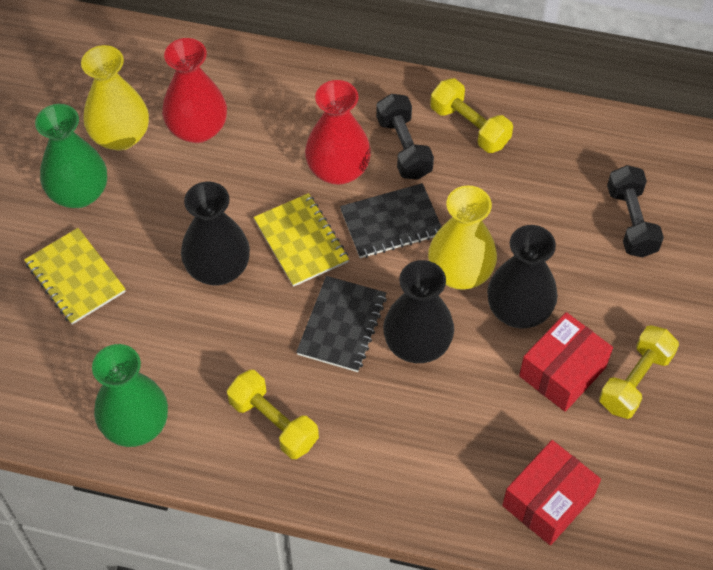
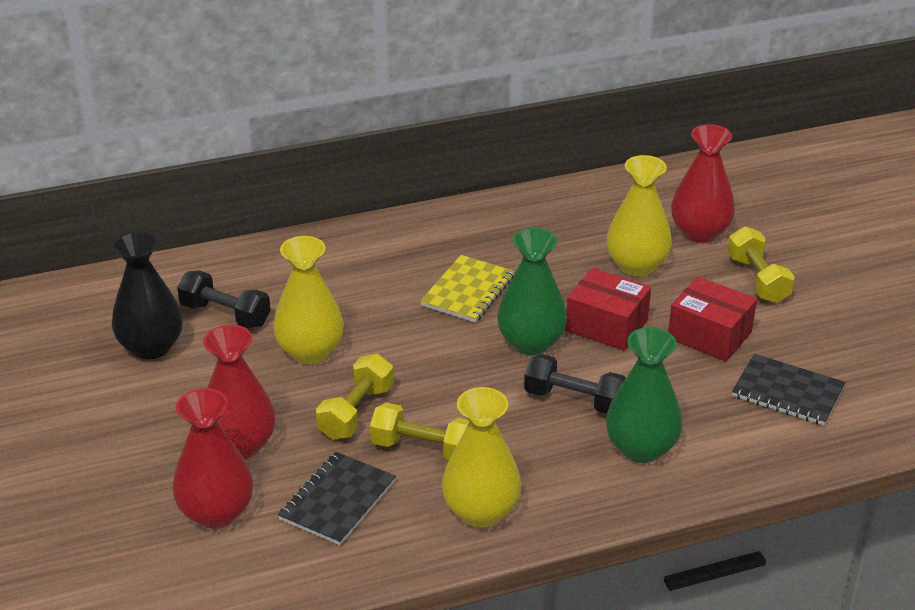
black vase: 3 -> 1
red vase: 2 -> 3
yellow notebook: 2 -> 1
yellow vase: 2 -> 3

